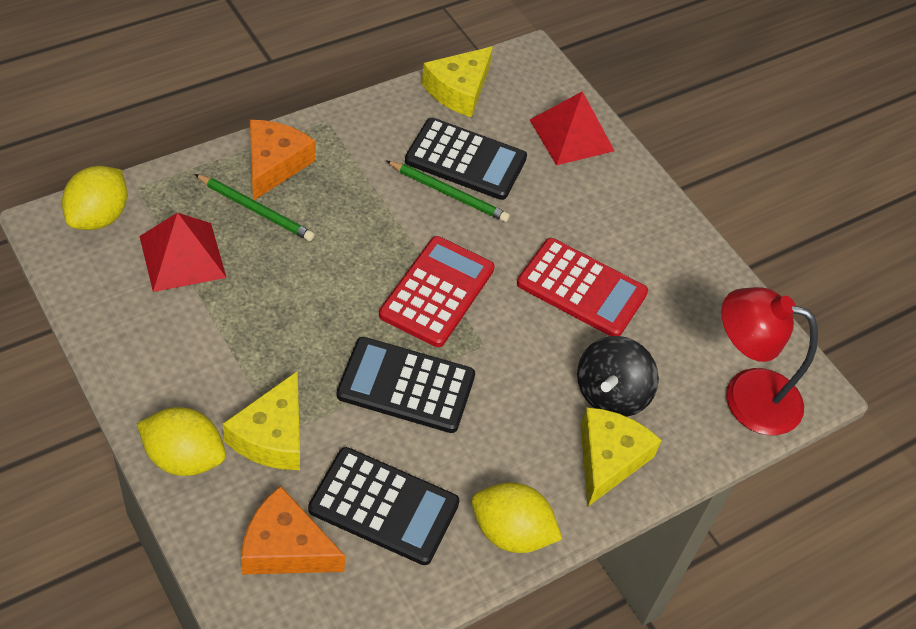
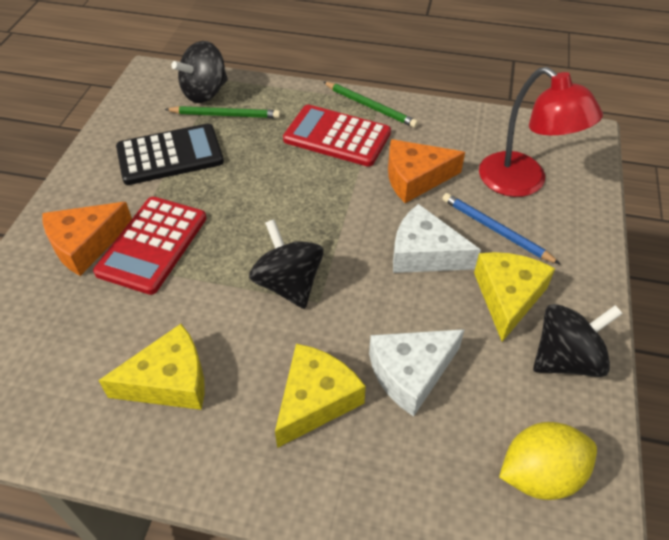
black calculator: 3 -> 1
black spinning top: 1 -> 3
blue pencil: 0 -> 1
red pyramid: 2 -> 0
white cheese: 0 -> 2
yellow lemon: 3 -> 1

